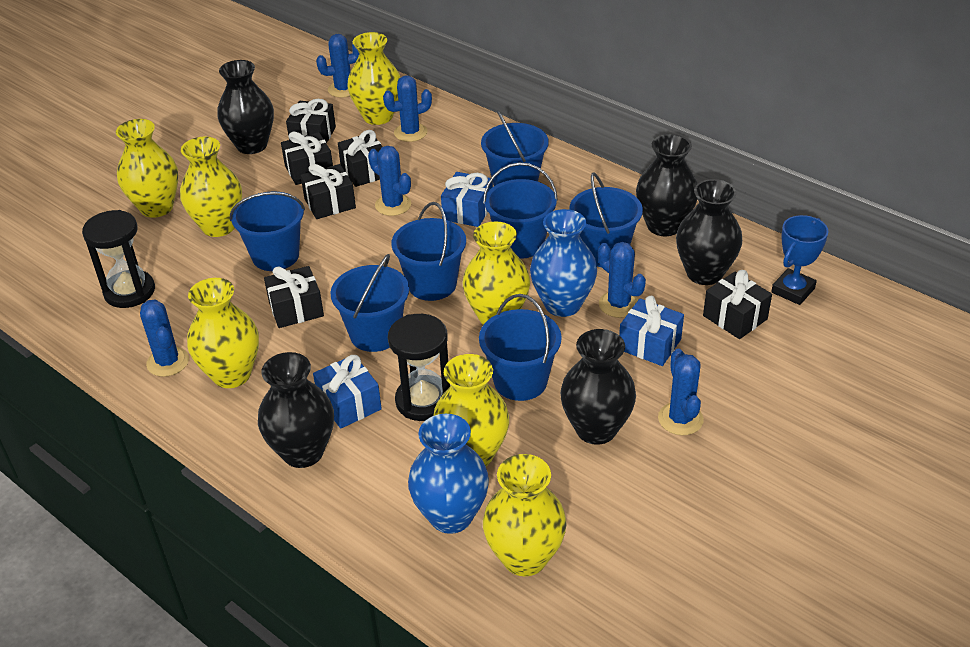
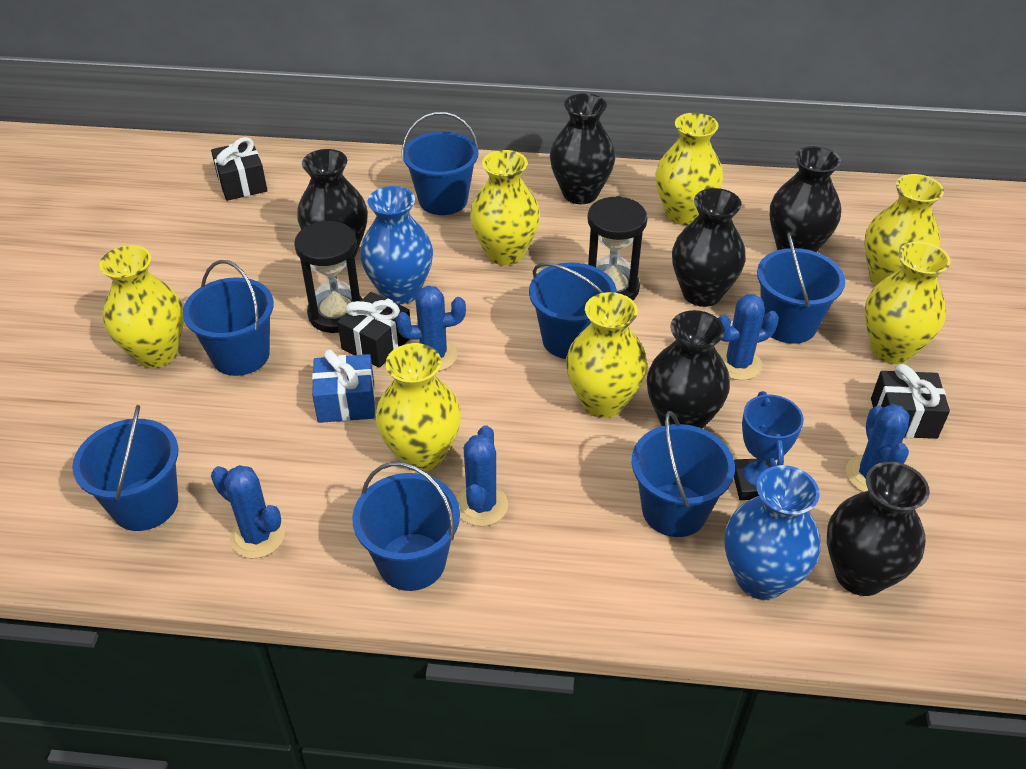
black gift: 6 -> 3
black vase: 5 -> 6
blue cactus: 6 -> 5
blue gift: 3 -> 1

